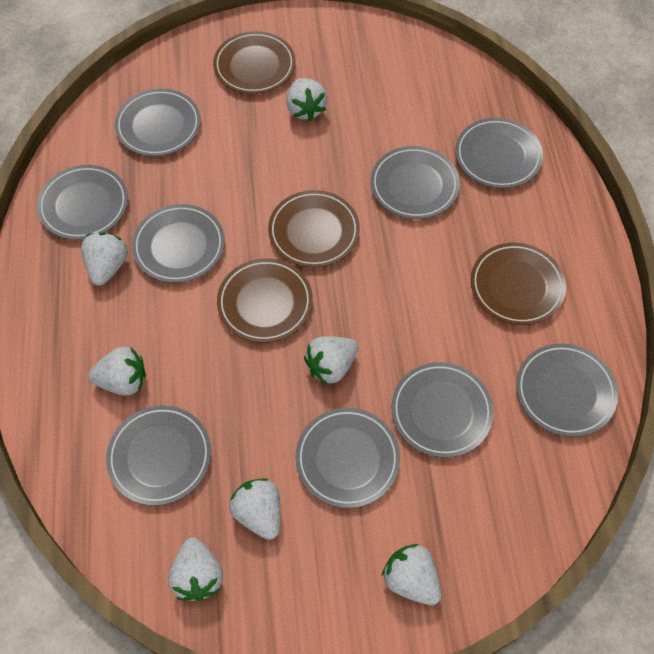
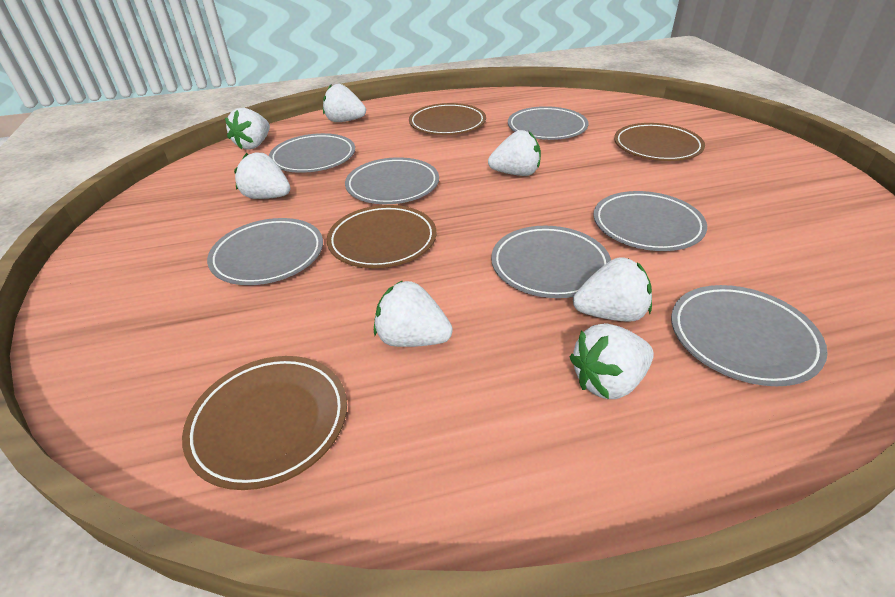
grey plate: 9 -> 7

